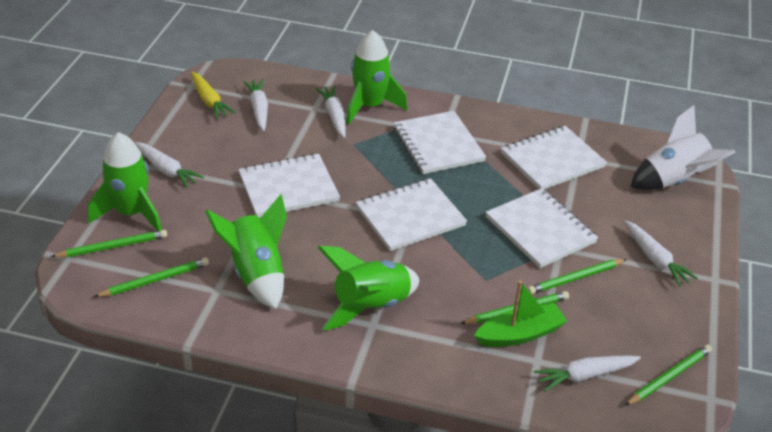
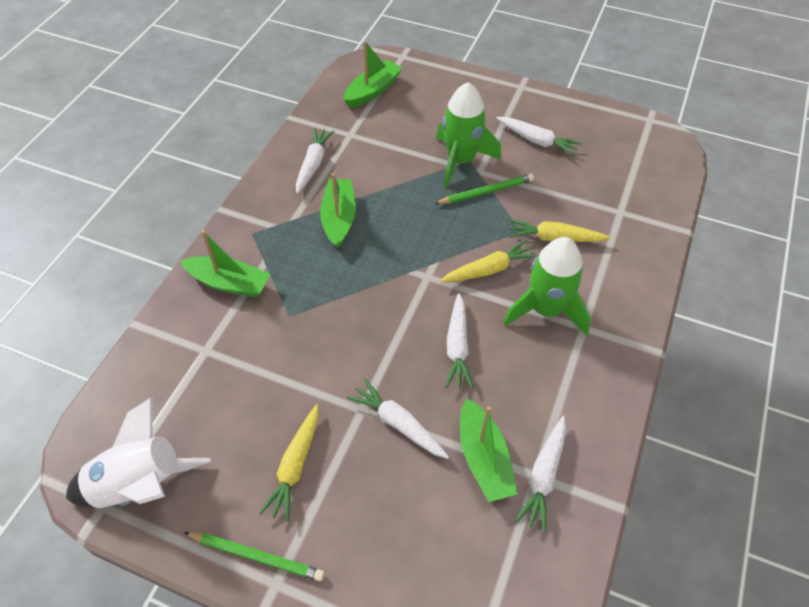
green boat: 1 -> 4
green pencil: 5 -> 2
green rocket: 4 -> 2
white notebook: 5 -> 0
yellow carrot: 1 -> 3

